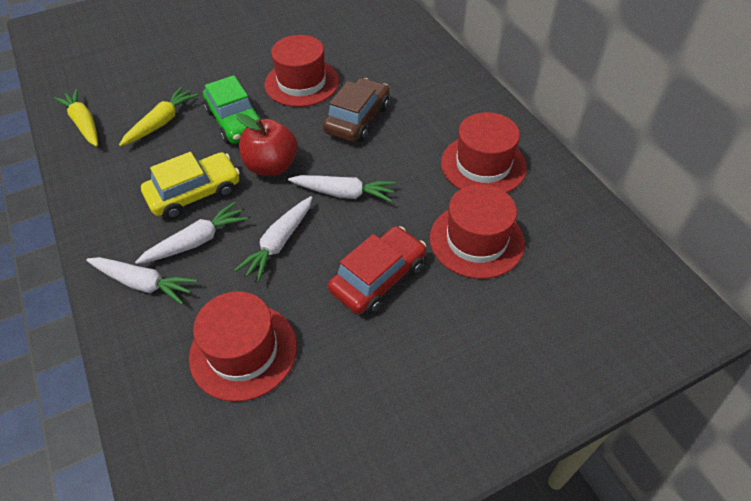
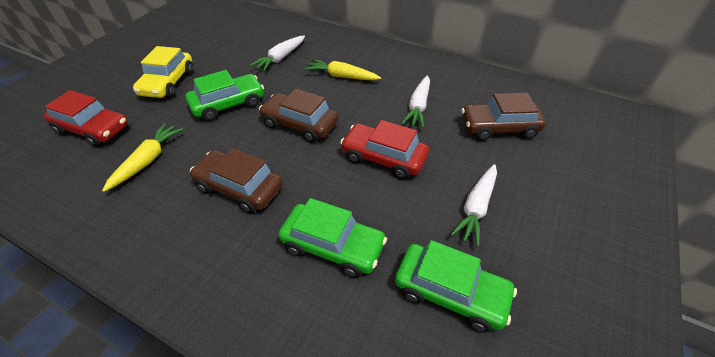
brown car: 1 -> 3
green car: 1 -> 3
red apple: 1 -> 0
red car: 1 -> 2
red hat: 4 -> 0
white carrot: 4 -> 3

